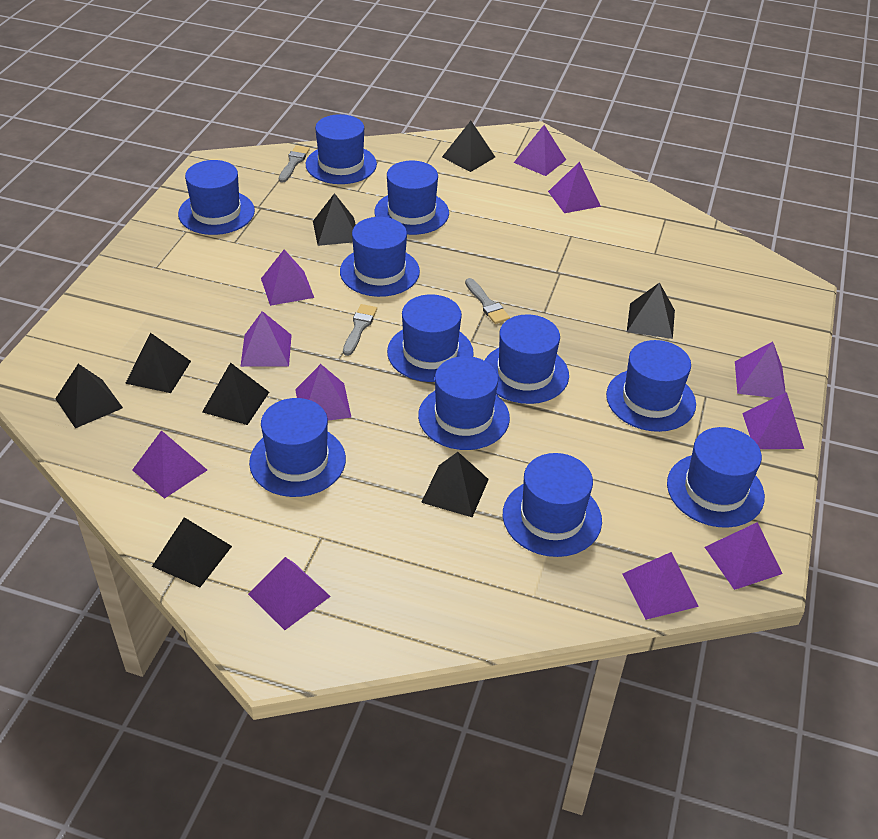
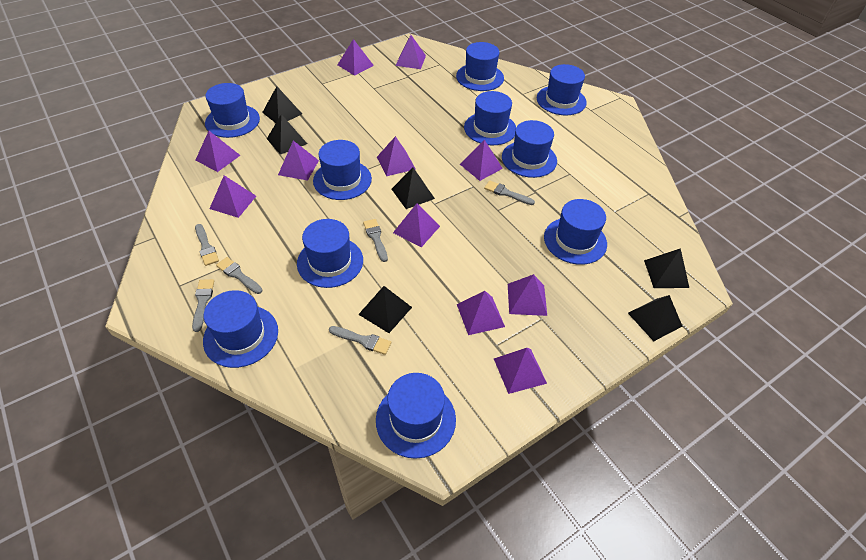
black pyramid: 8 -> 6
blue hat: 11 -> 10
grey brush: 3 -> 6

